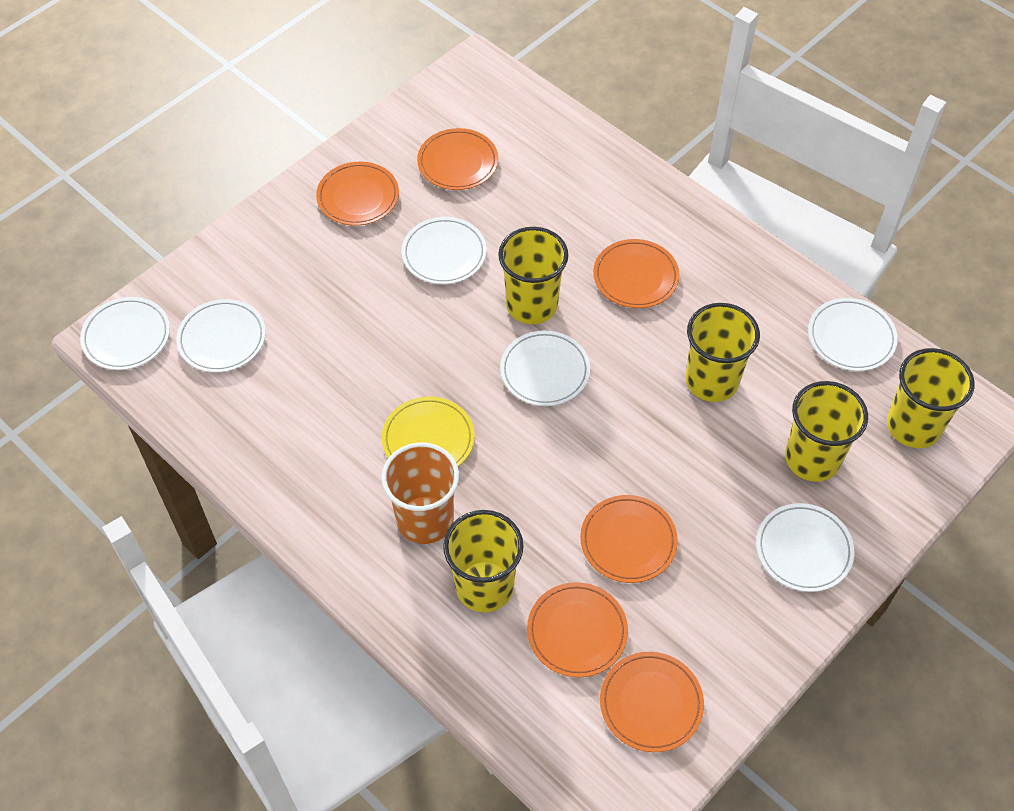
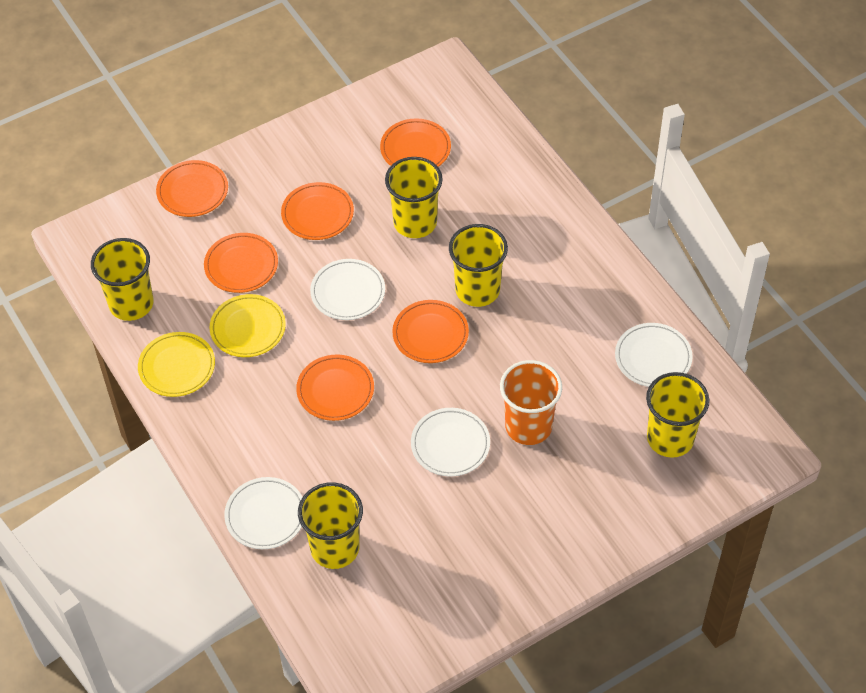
white plate: 6 -> 4
yellow plate: 1 -> 2

